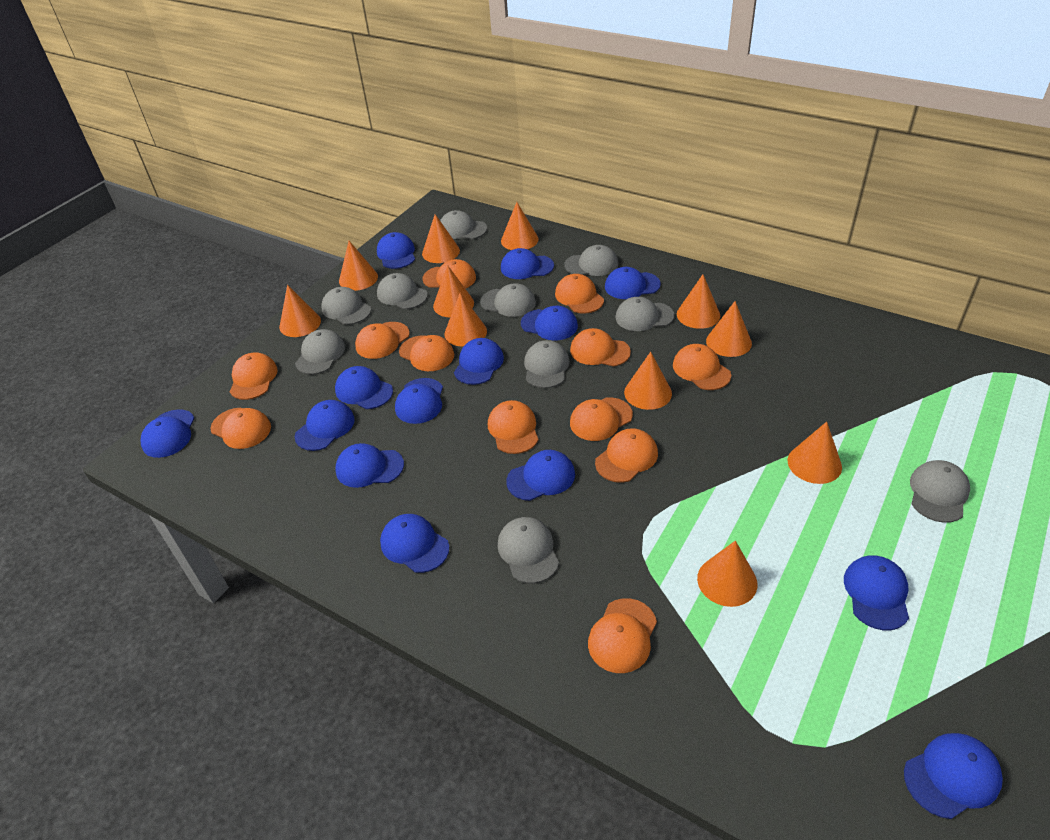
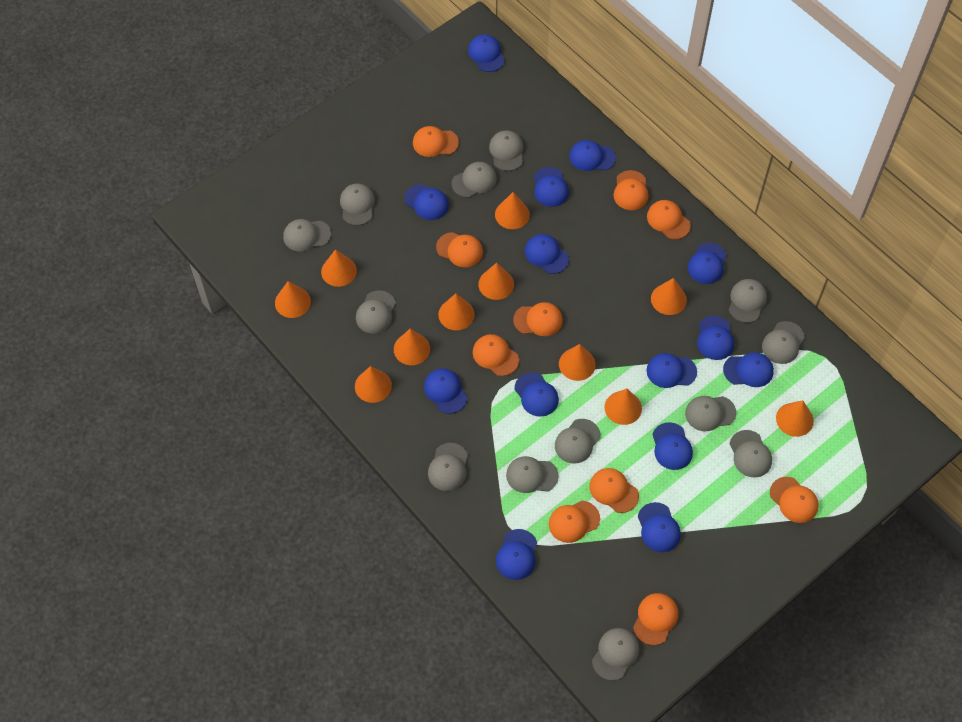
grey cap: 10 -> 13
orange cap: 12 -> 10

